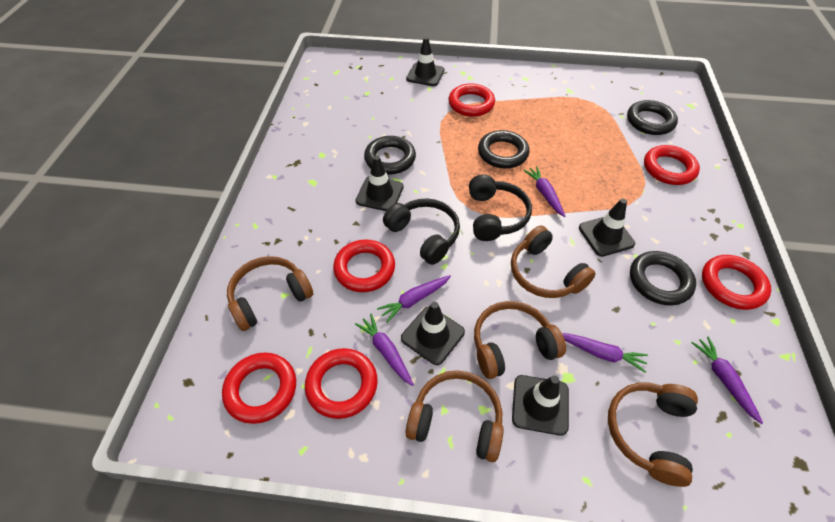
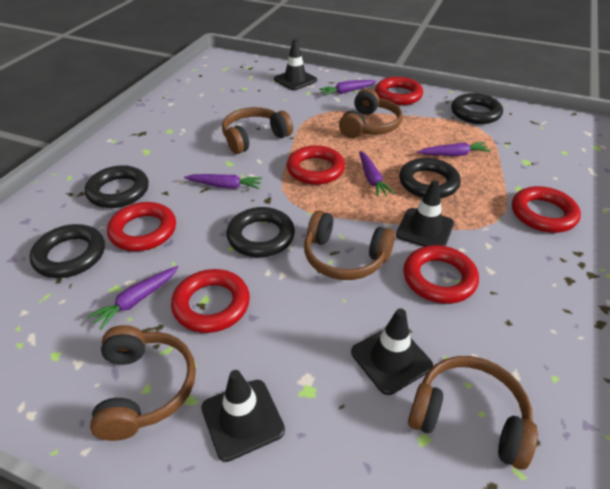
black headphones: 2 -> 0
black ring: 4 -> 5
black traffic cone: 5 -> 4

